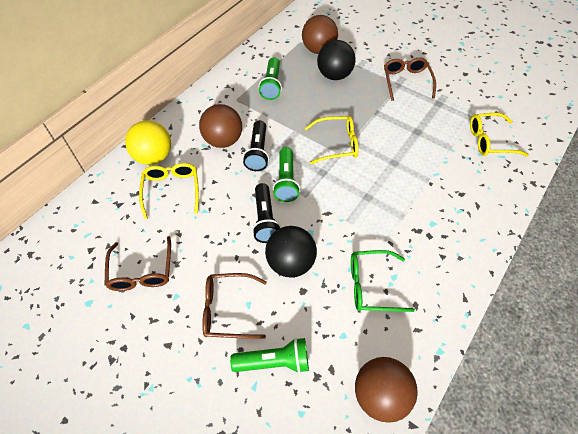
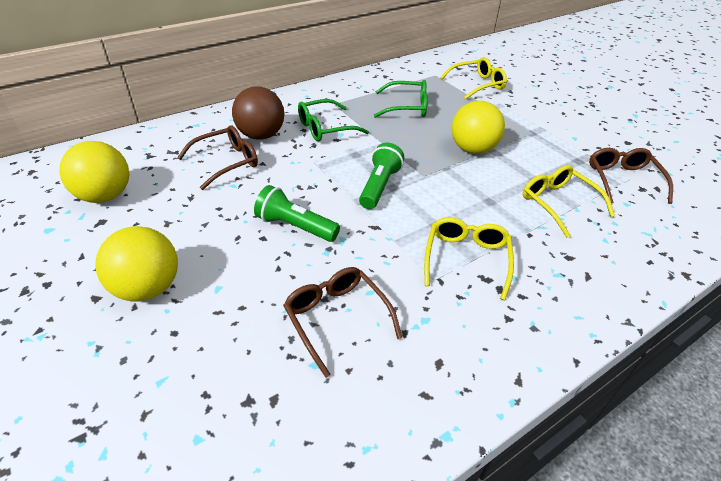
black ball: 2 -> 0
black flashlight: 2 -> 0
brown ball: 3 -> 1
green flashlight: 3 -> 2
green glasses: 1 -> 2
yellow ball: 1 -> 3

